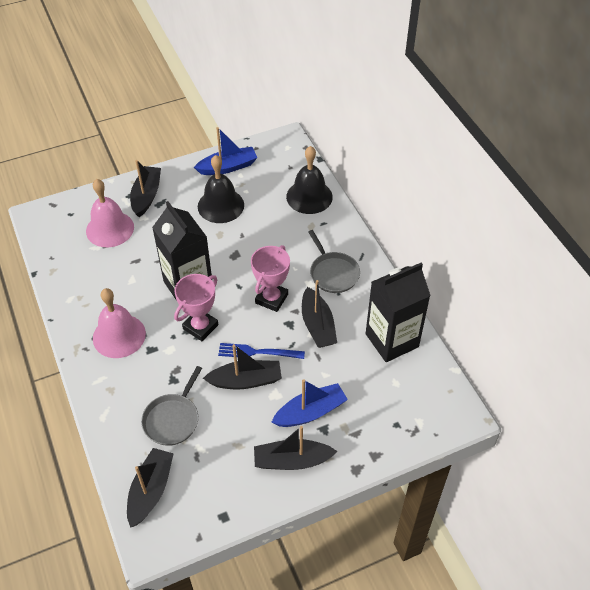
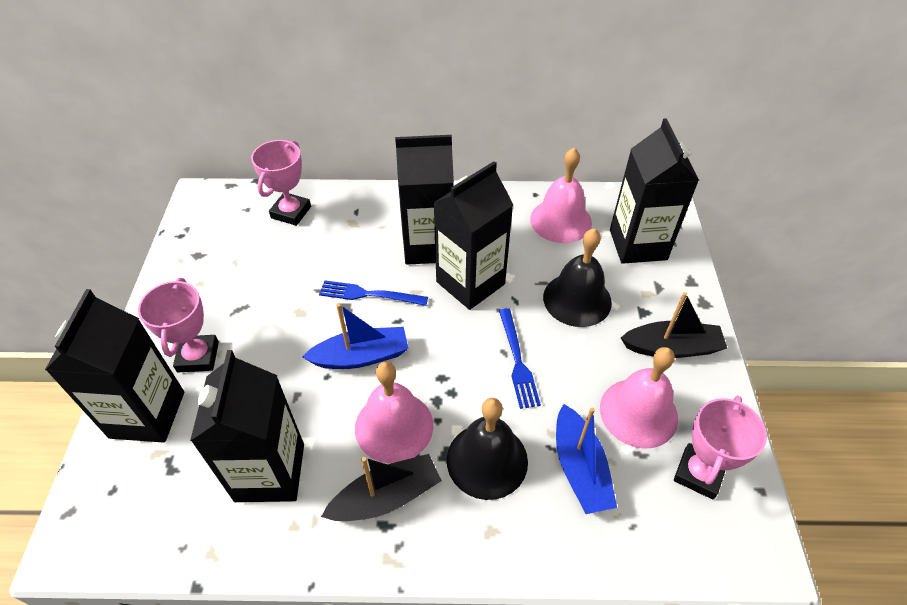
black boat: 5 -> 2
black carton: 2 -> 5
blue fork: 1 -> 2
grey pan: 2 -> 0
pink bell: 2 -> 3
pink trophy: 2 -> 3

